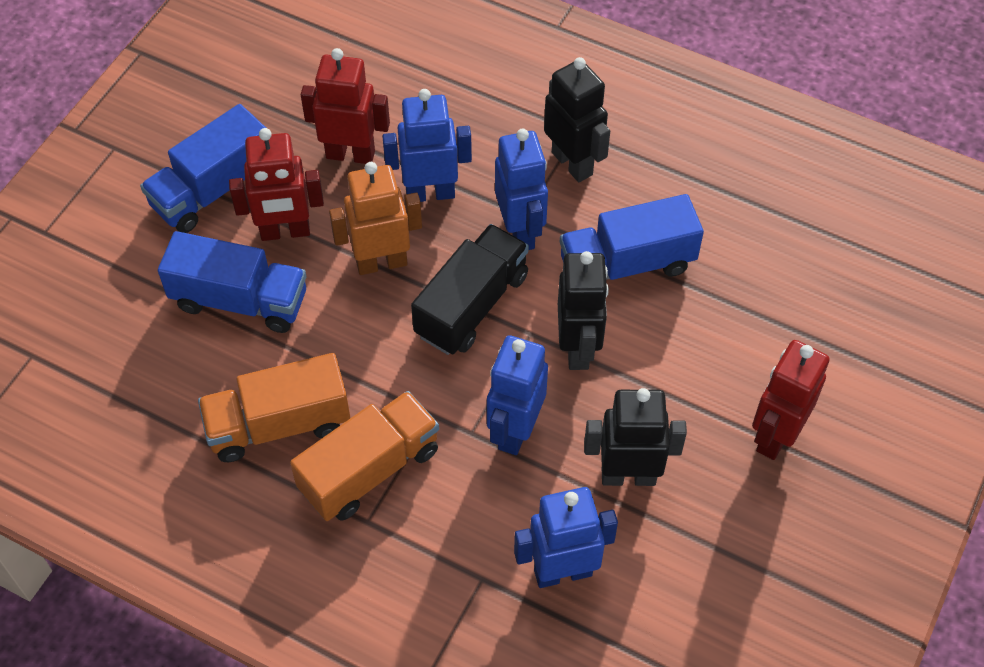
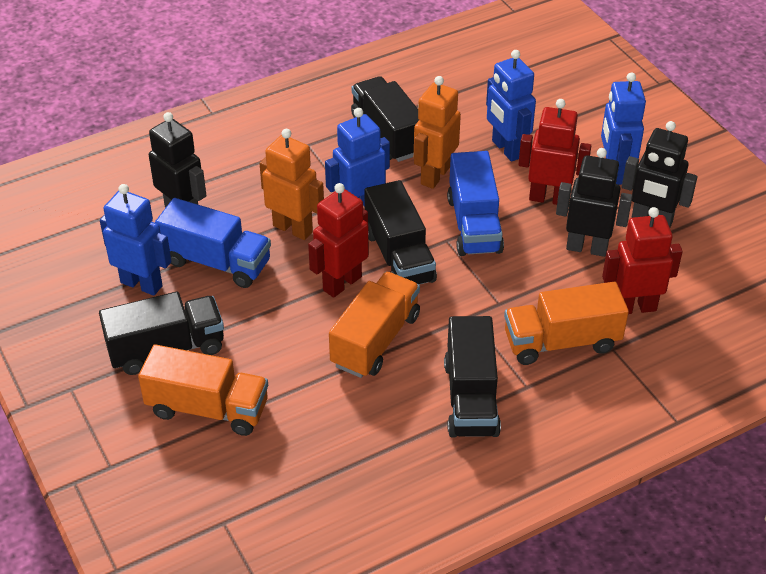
black truck: 1 -> 4
blue truck: 3 -> 2
orange robot: 1 -> 2
orange truck: 2 -> 3

